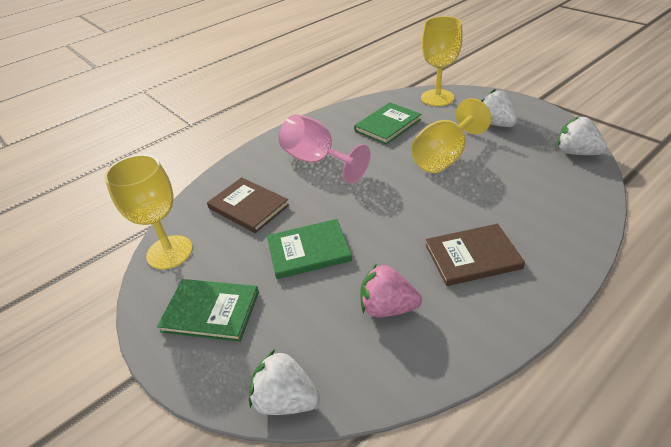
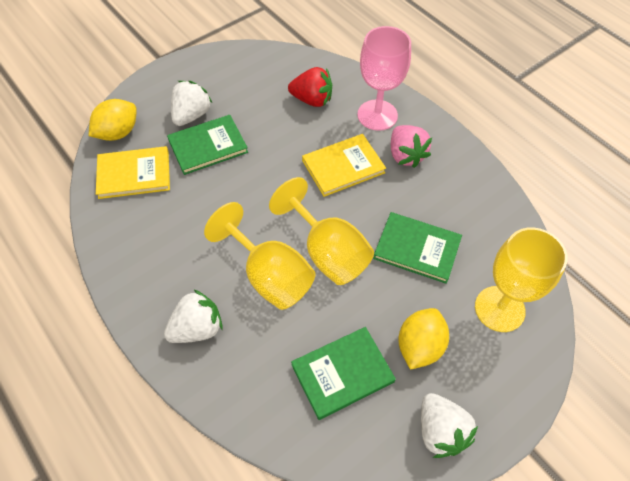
brown book: 2 -> 0
red strawberry: 0 -> 1
yellow book: 0 -> 2
yellow lemon: 0 -> 2

